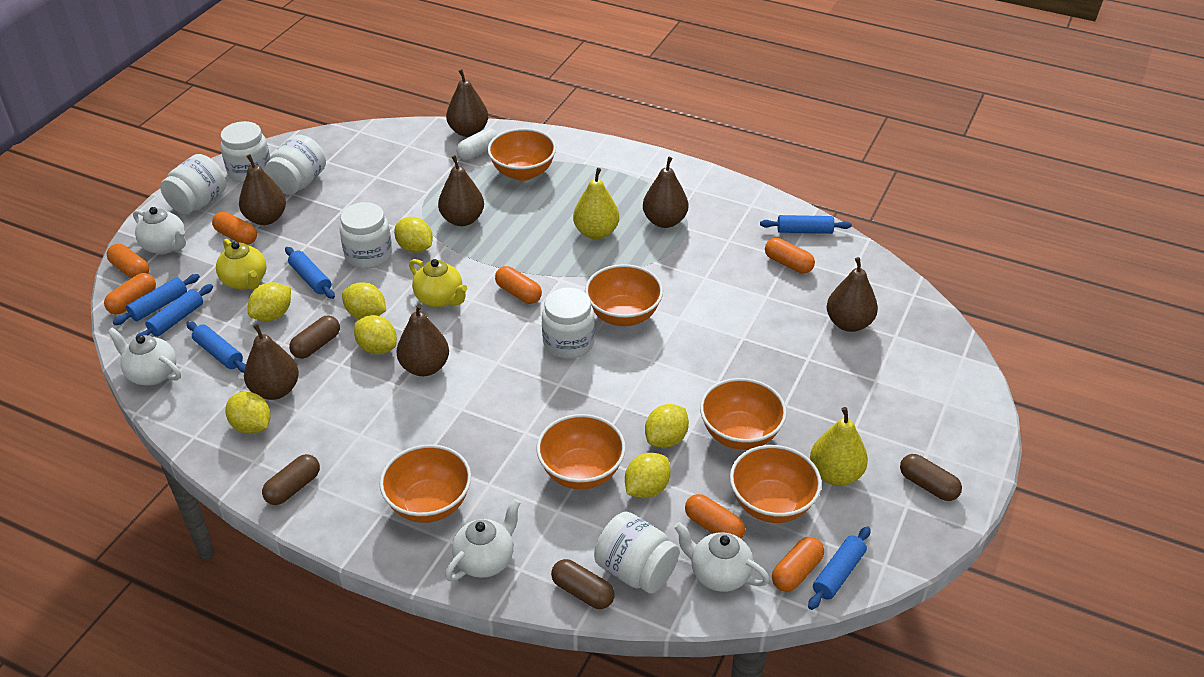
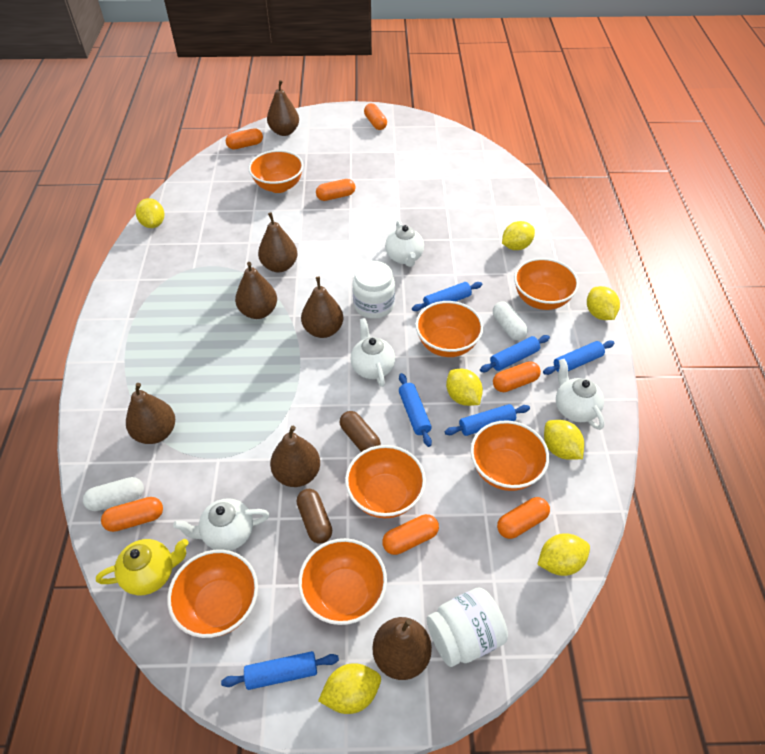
brown capsule: 4 -> 2
orange bowl: 6 -> 7
white capsule: 1 -> 2
white jar: 6 -> 2
yellow pear: 2 -> 0
yellow teapot: 2 -> 1

